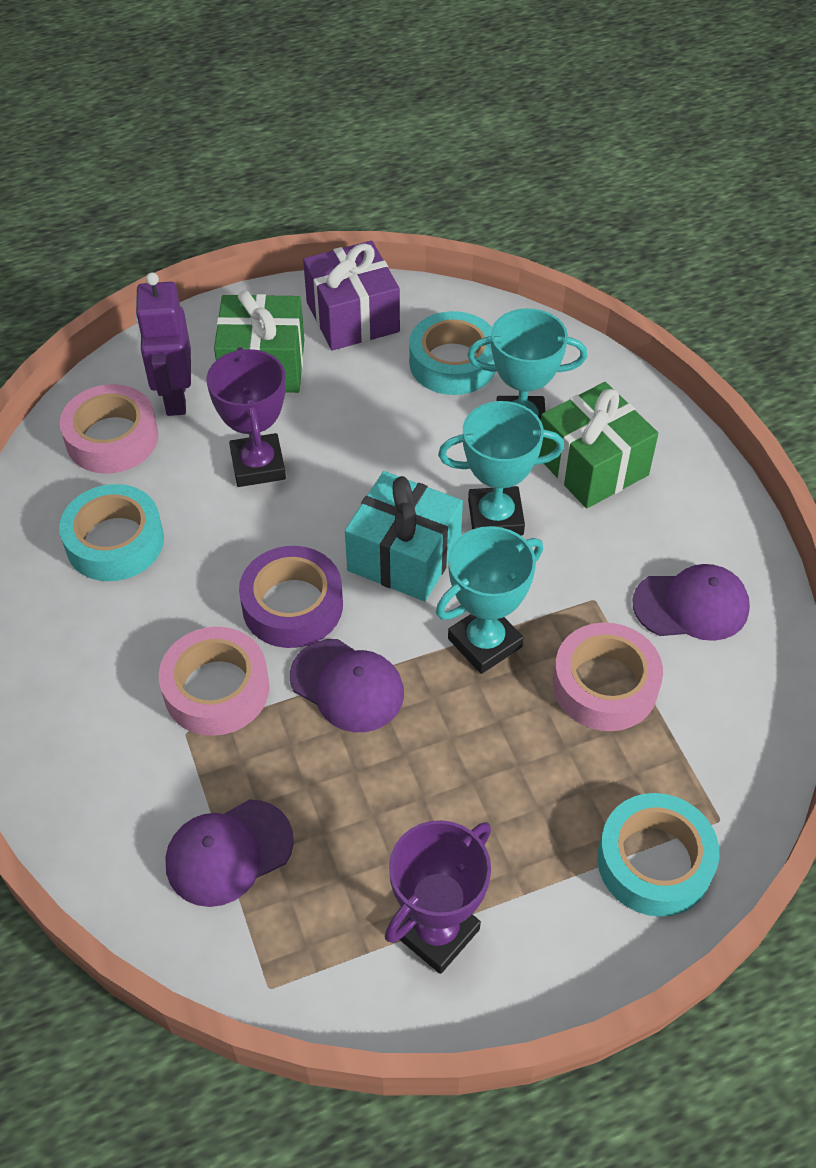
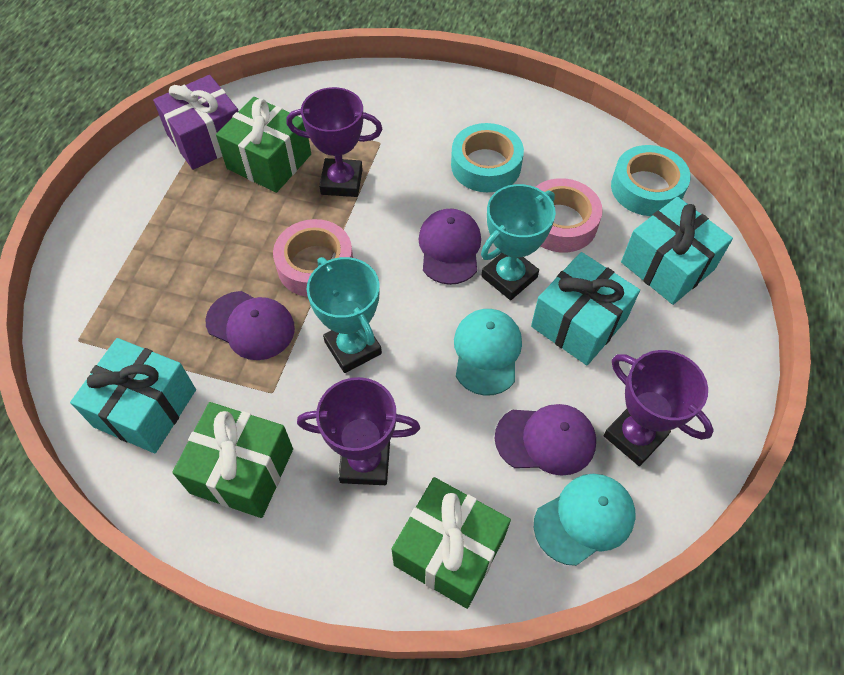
green gift: 2 -> 3
pink tape: 3 -> 2
purple robot: 1 -> 0
purple tape: 1 -> 0
purple trophy: 2 -> 3
turquoise cap: 0 -> 2
turquoise gift: 1 -> 3
turquoise tape: 3 -> 2
turquoise trophy: 3 -> 2

